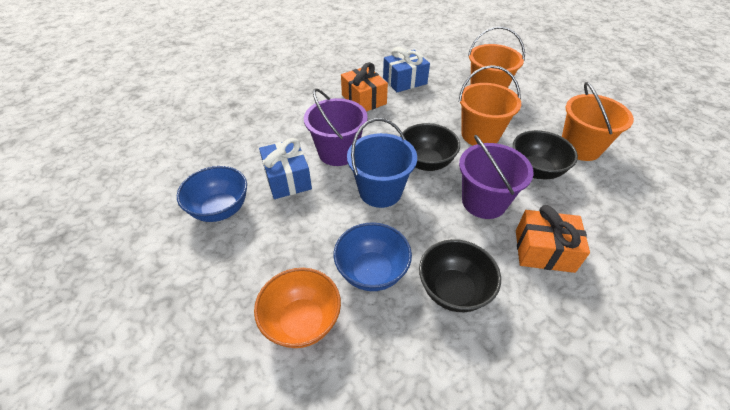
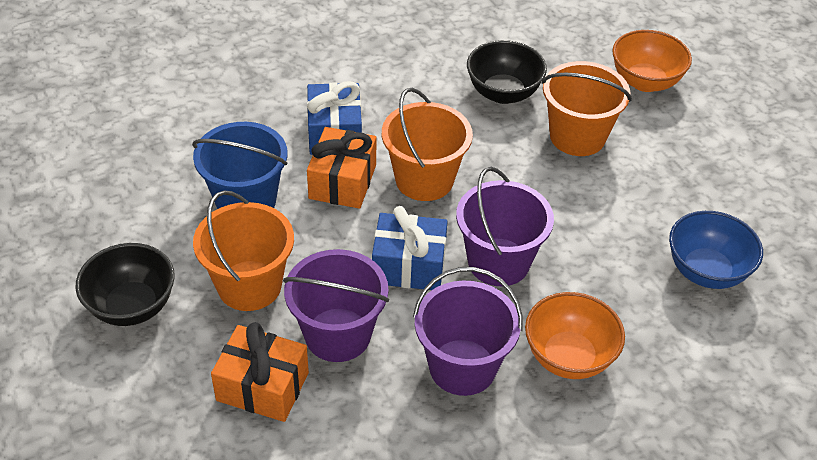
black bowl: 3 -> 2
blue bowl: 2 -> 1
orange bowl: 1 -> 2
purple bucket: 2 -> 3

